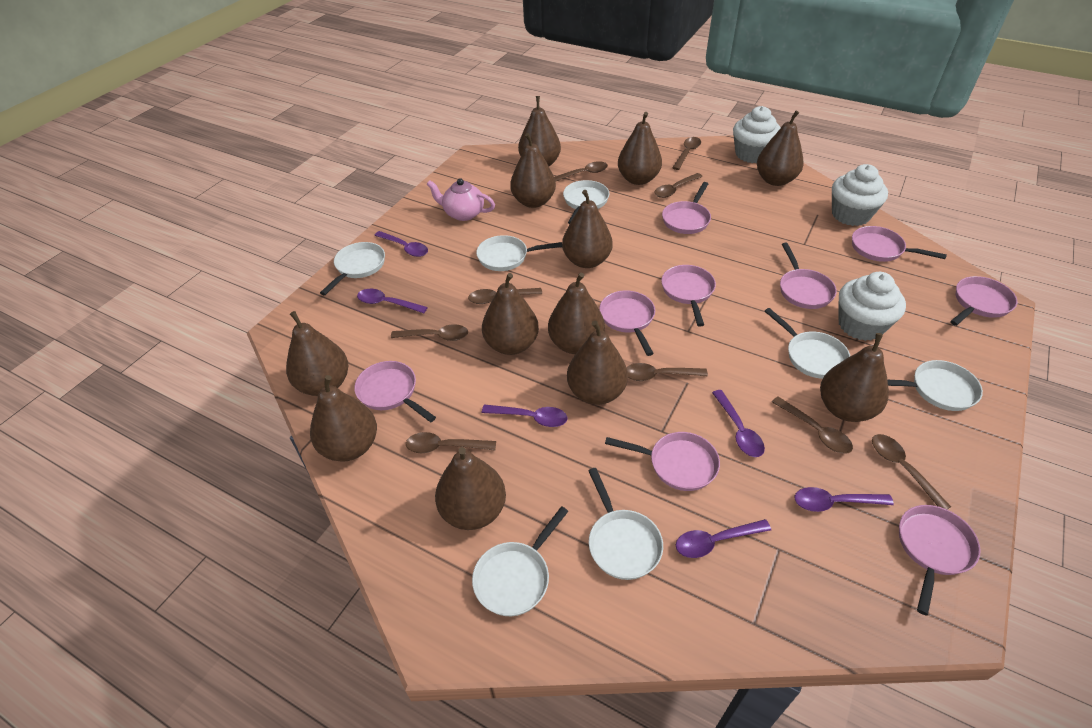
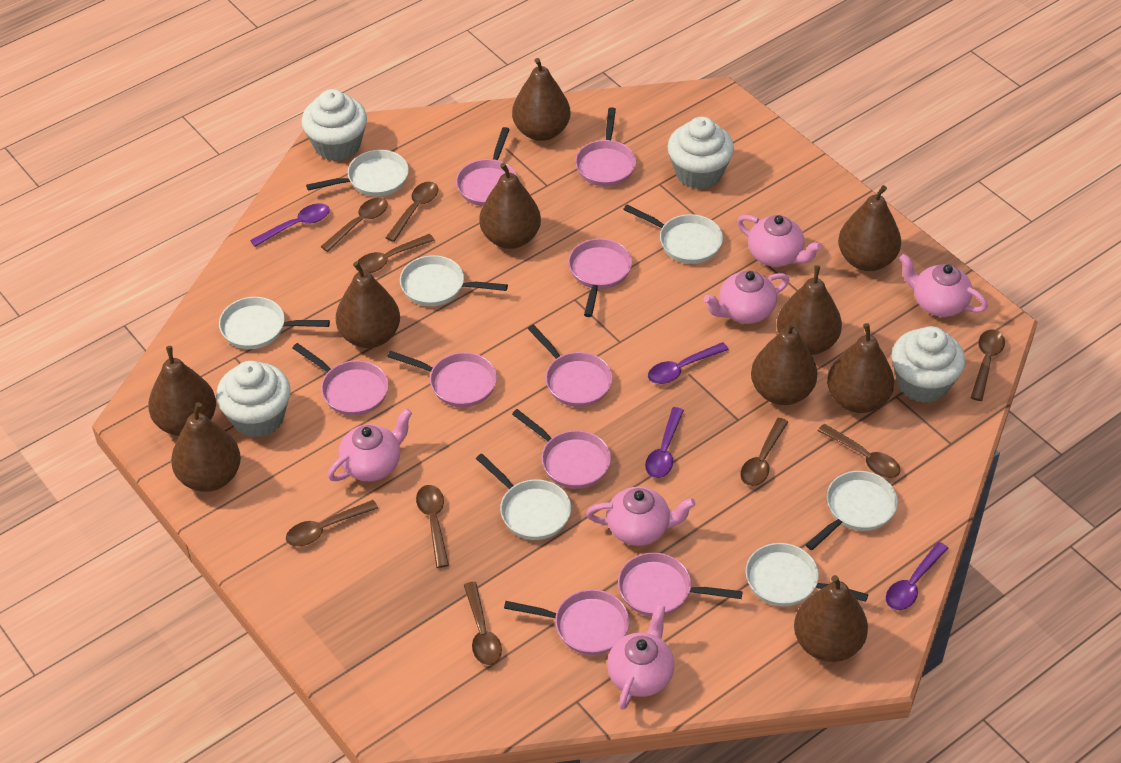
brown pear: 12 -> 10
pink teapot: 1 -> 6
purple spoon: 6 -> 4
white cupcake: 3 -> 4

